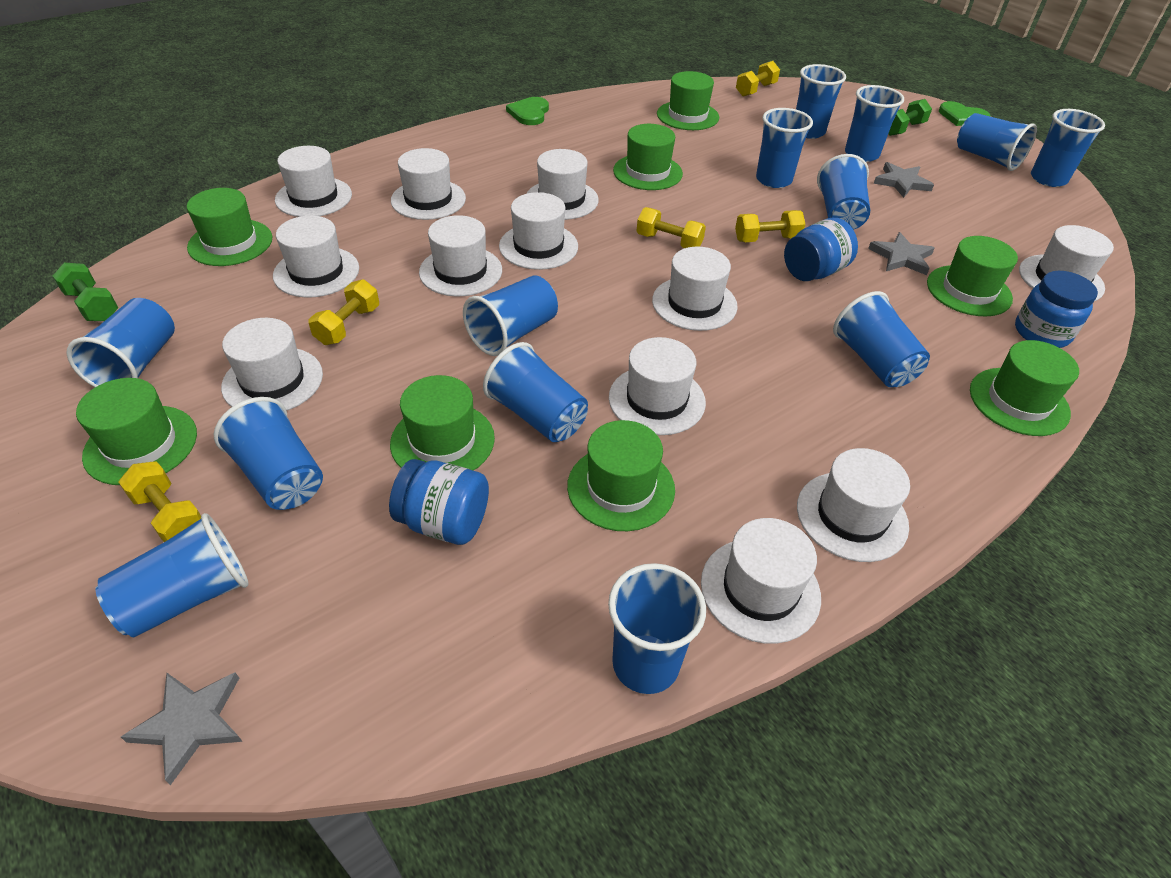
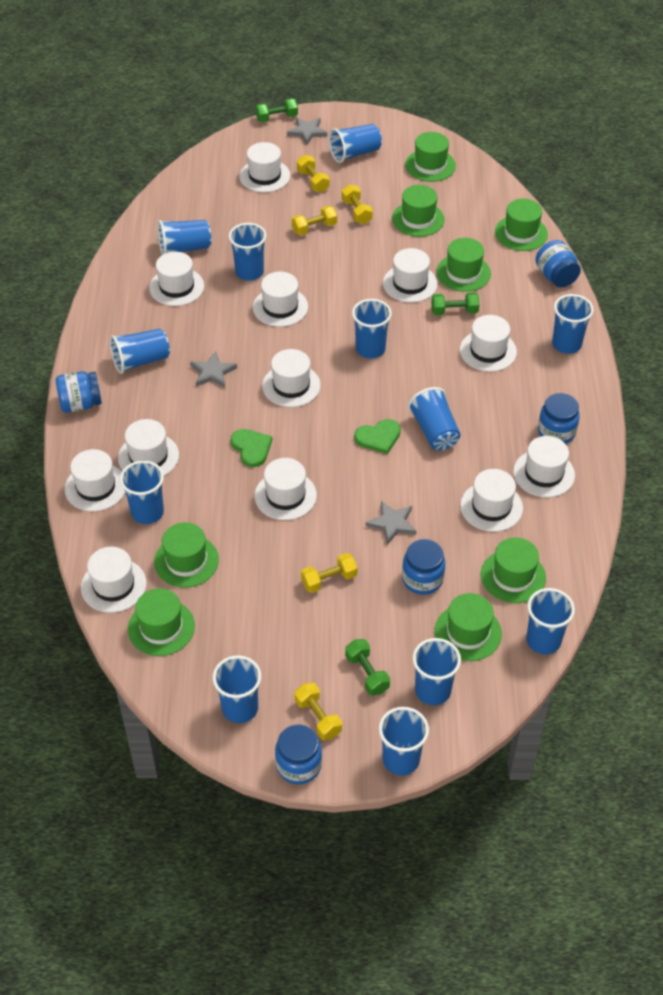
blue cup: 13 -> 12
blue jar: 3 -> 5
green dumbbell: 2 -> 3

